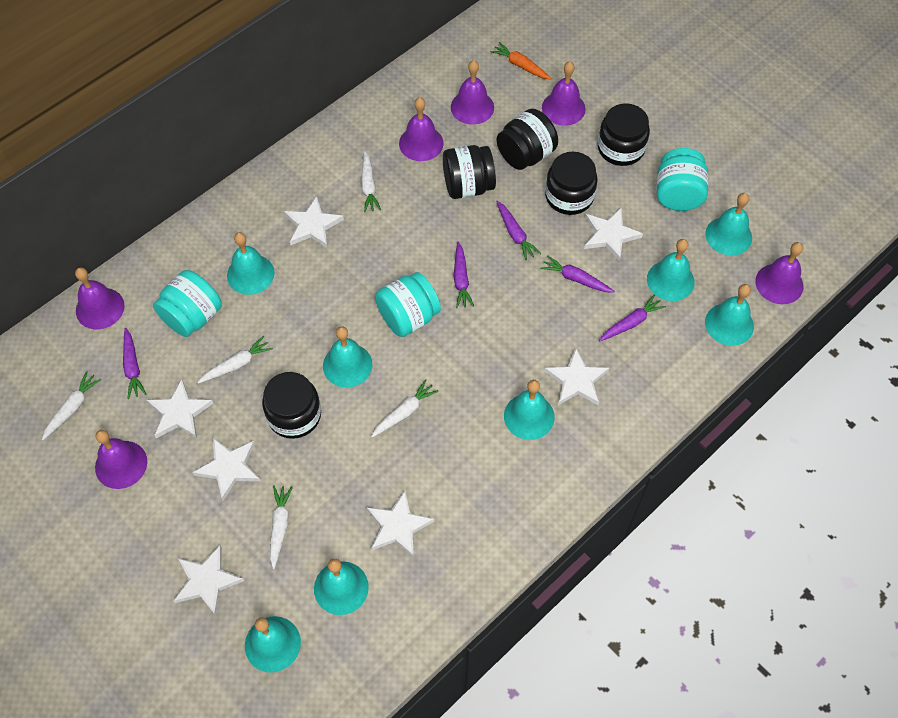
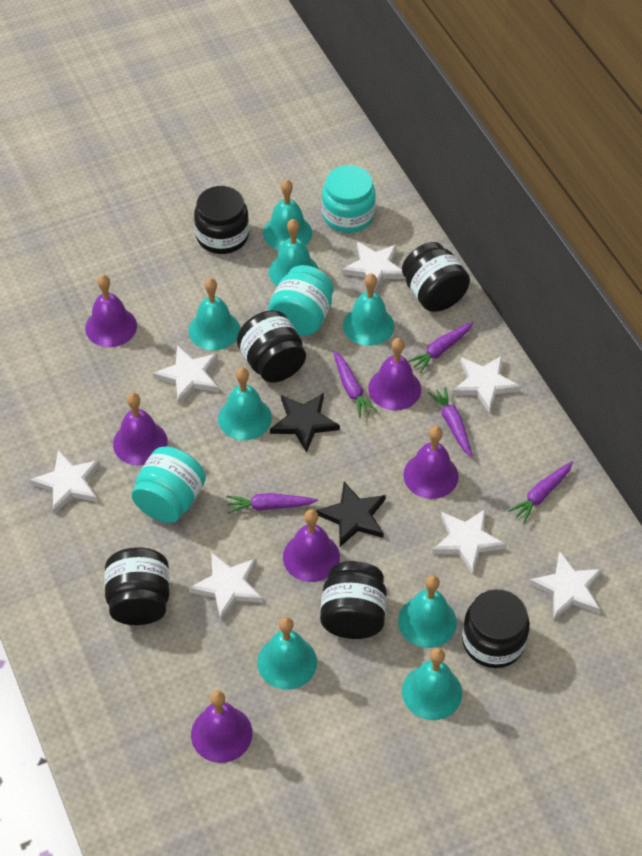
black jar: 5 -> 6
black star: 0 -> 2
orange carrot: 1 -> 0
white carrot: 5 -> 0

